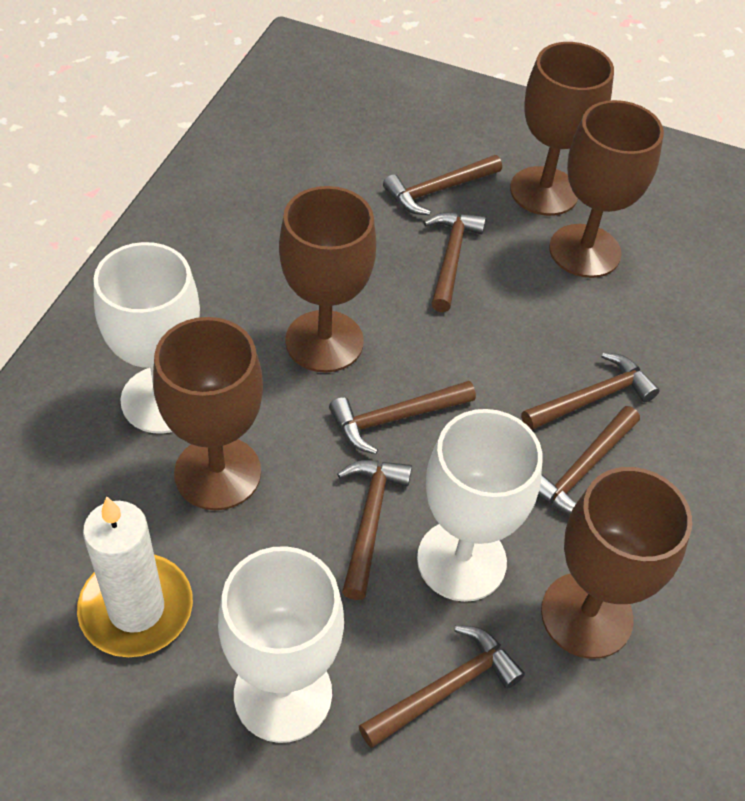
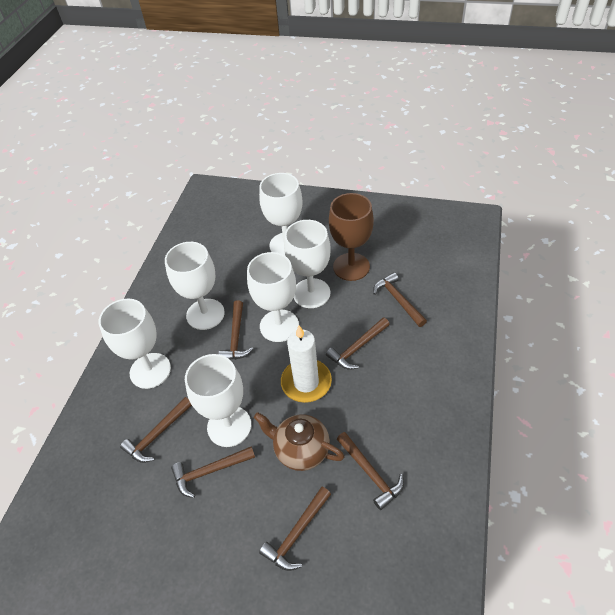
brown goblet: 5 -> 1
brown teapot: 0 -> 1
white goblet: 3 -> 6

